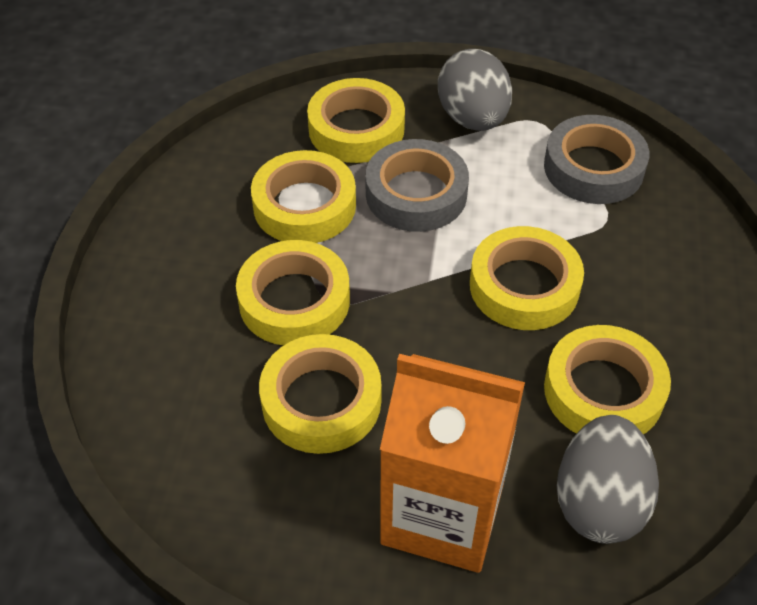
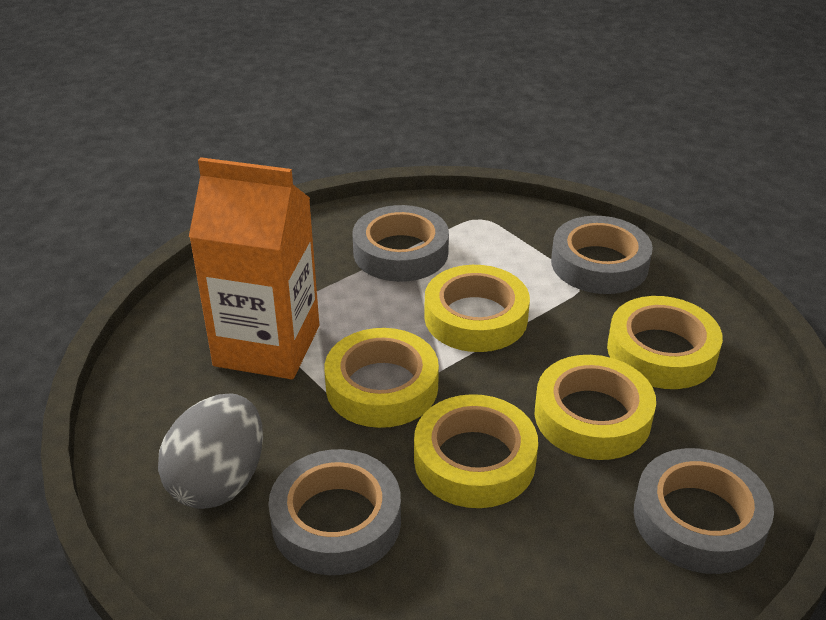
grey egg: 2 -> 1
grey tape: 2 -> 4
yellow tape: 6 -> 5

